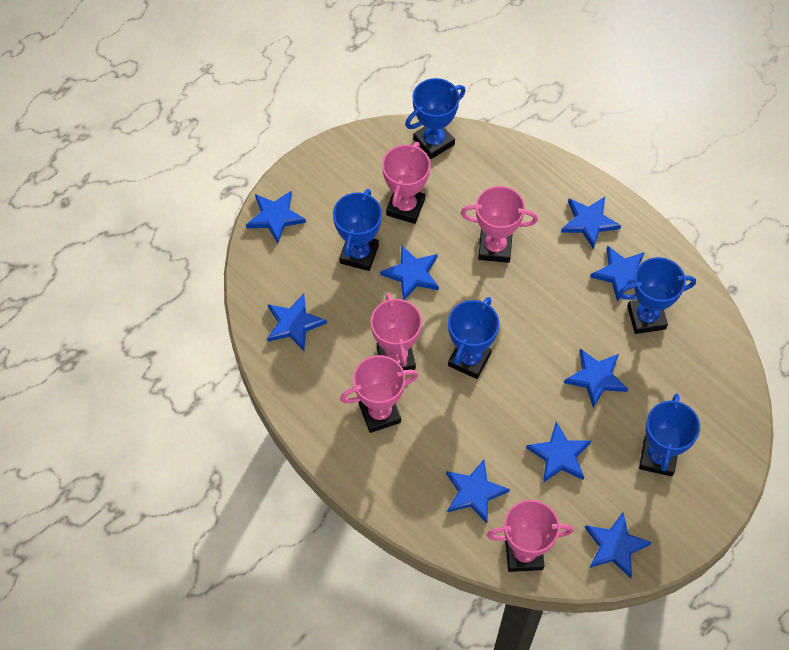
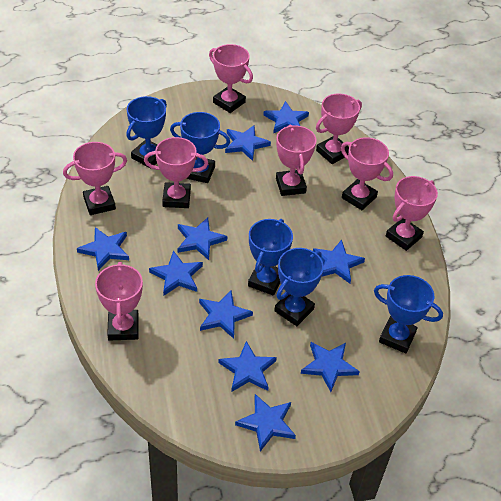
blue star: 9 -> 10
pink trophy: 5 -> 8

